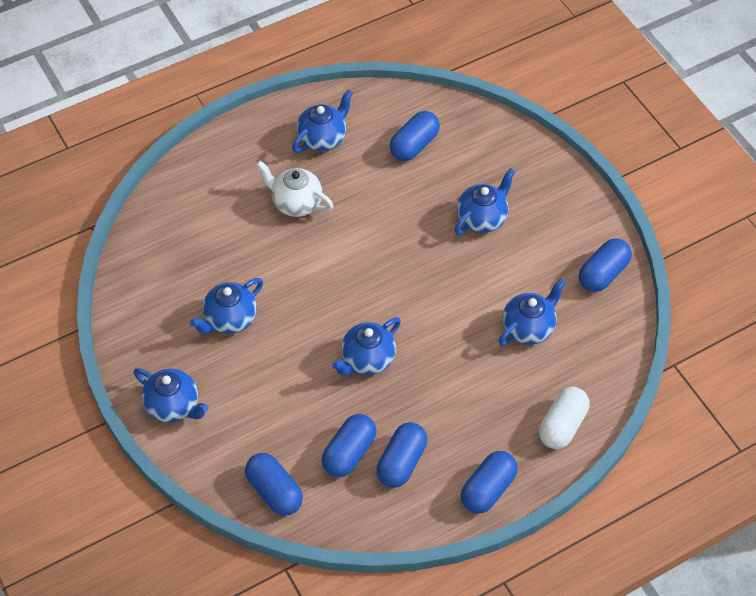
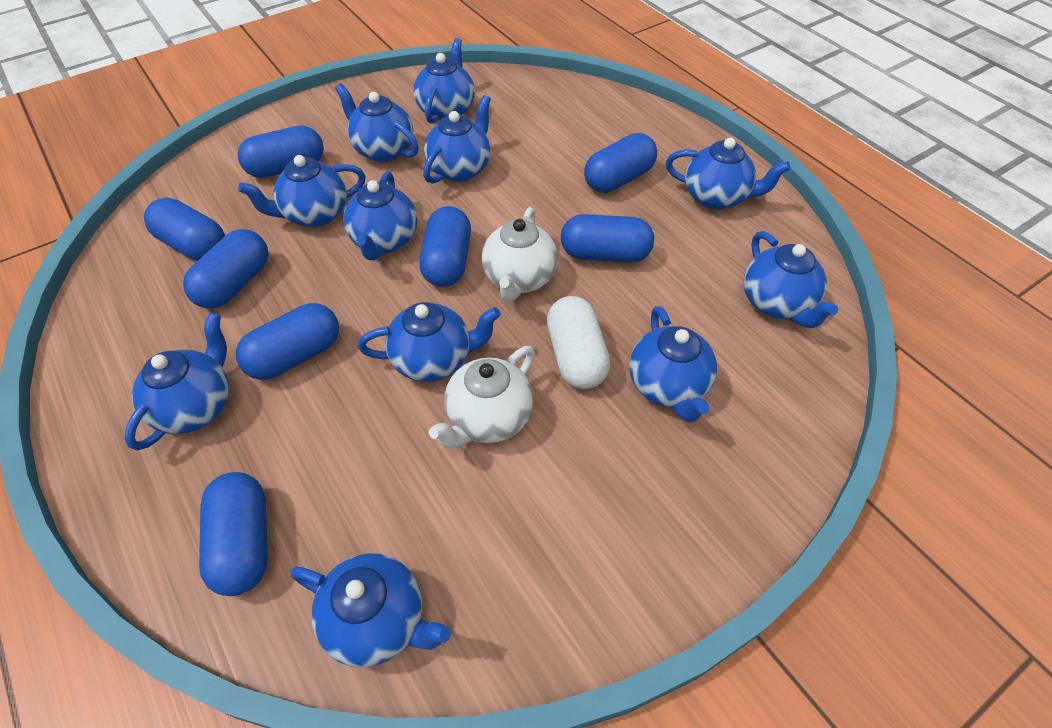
blue capsule: 6 -> 8
blue teapot: 6 -> 11
white teapot: 1 -> 2

